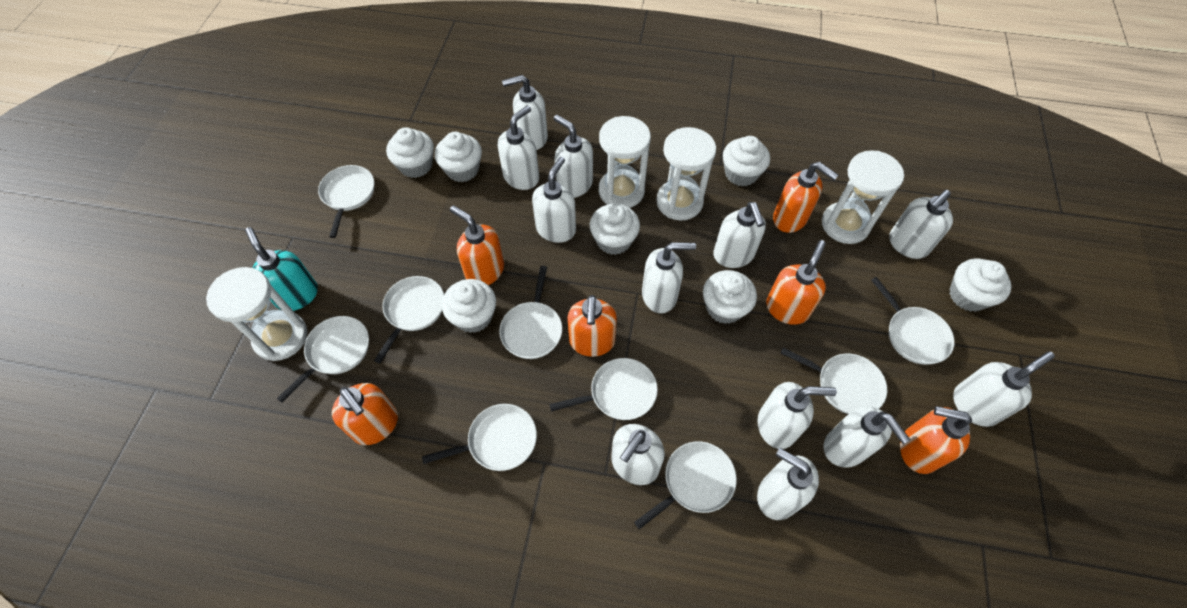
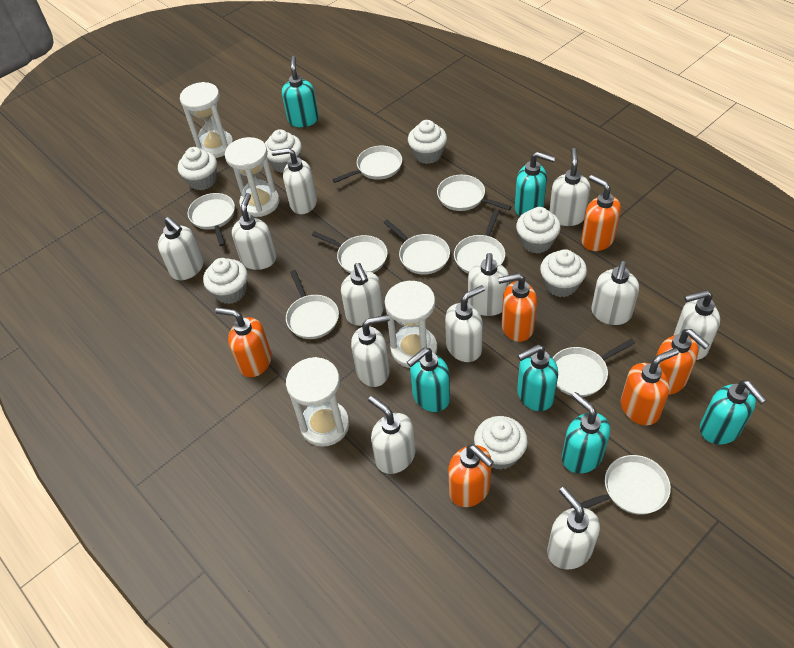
turquoise soap dispenser: 1 -> 6

